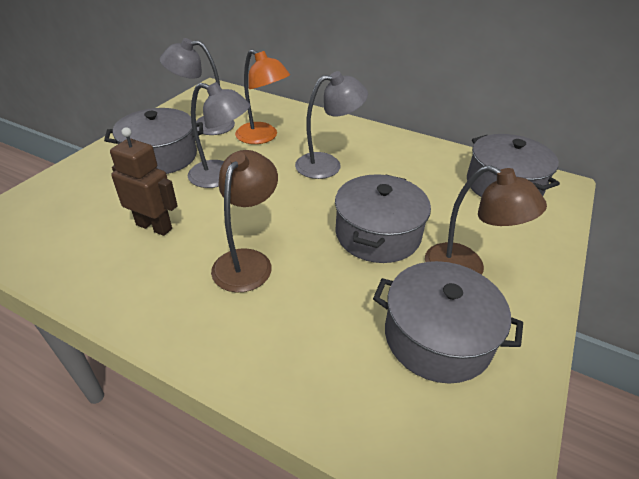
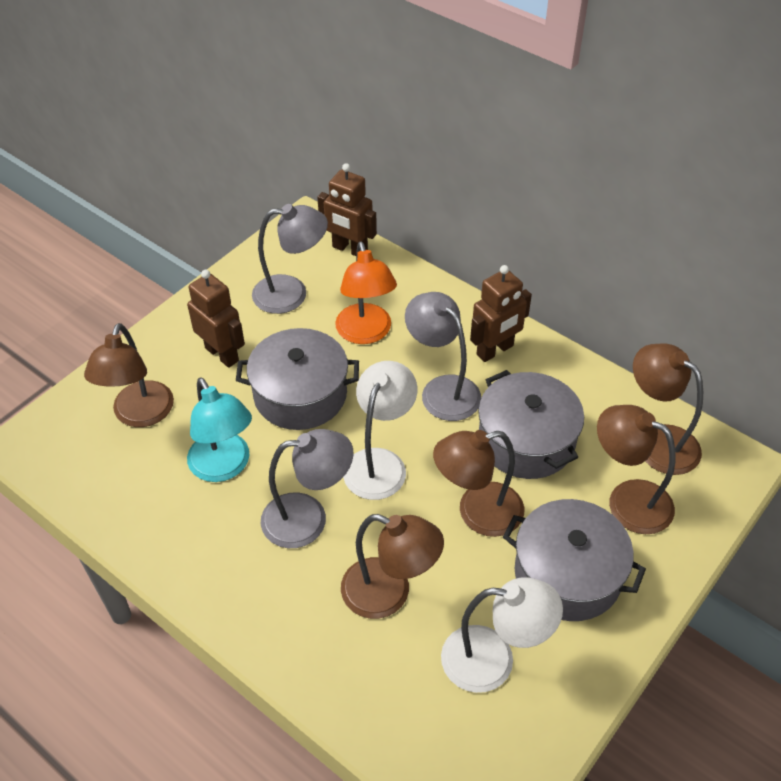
brown lamp: 2 -> 5
brown robot: 1 -> 3
grey pot: 4 -> 3
turquoise lamp: 0 -> 1
white lamp: 0 -> 2

